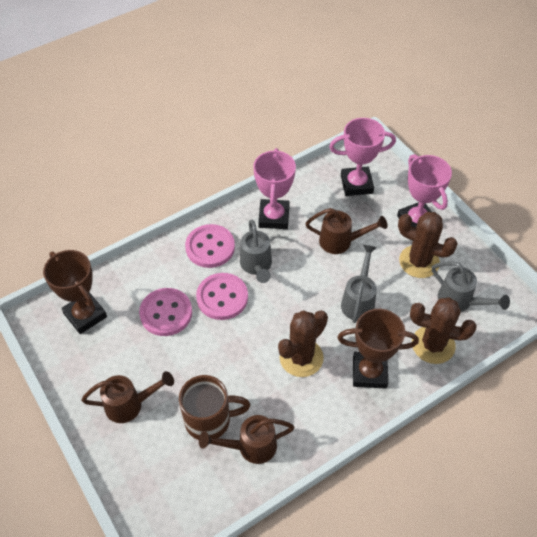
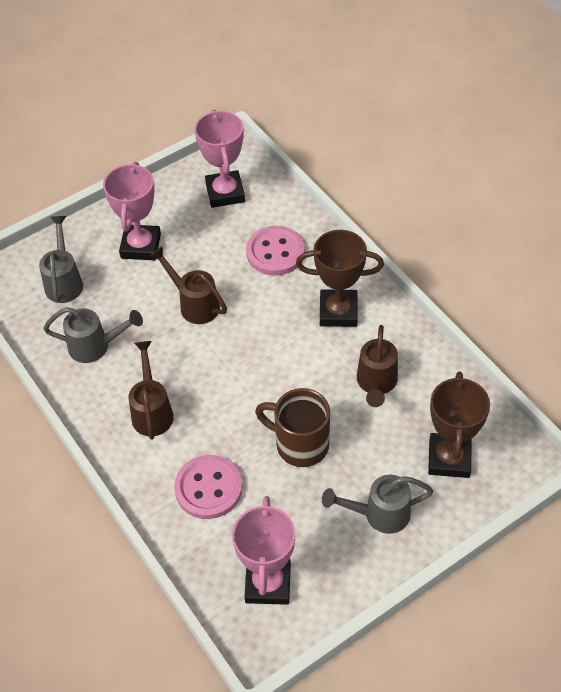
brown cactus: 3 -> 0
pink button: 3 -> 2

